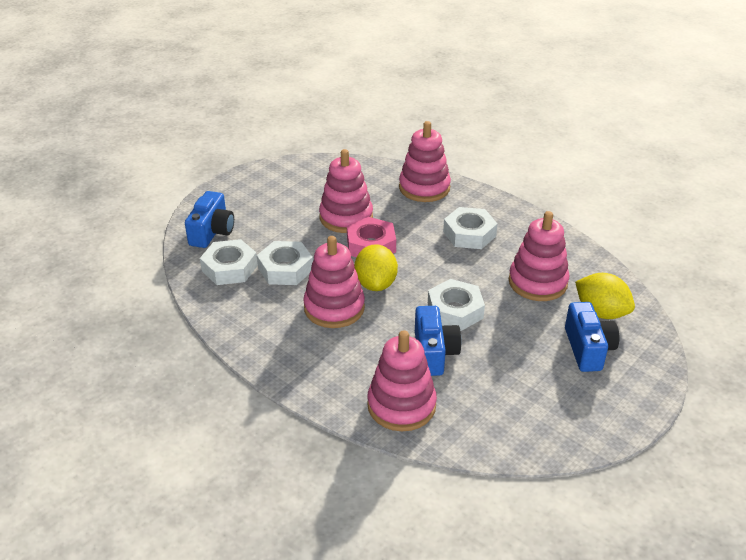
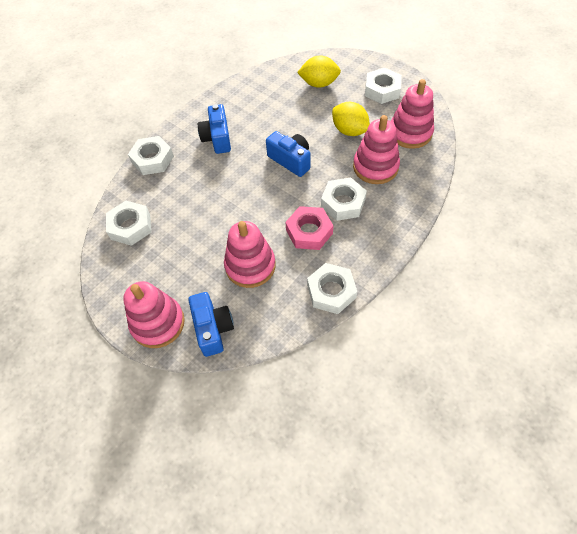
pink stacking toy: 5 -> 4
white nut: 4 -> 5

